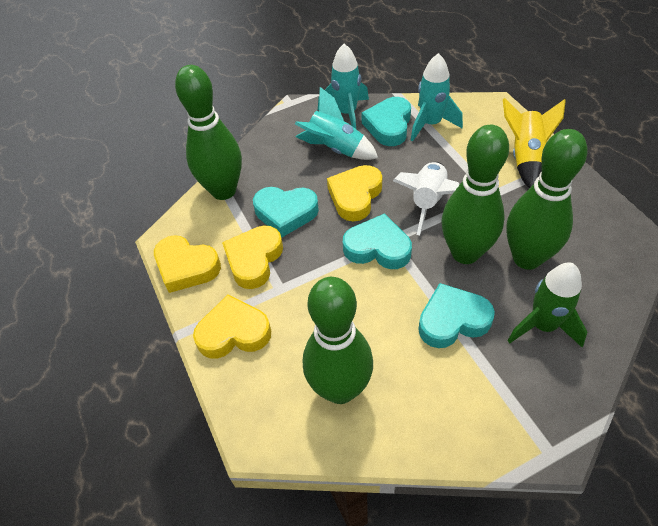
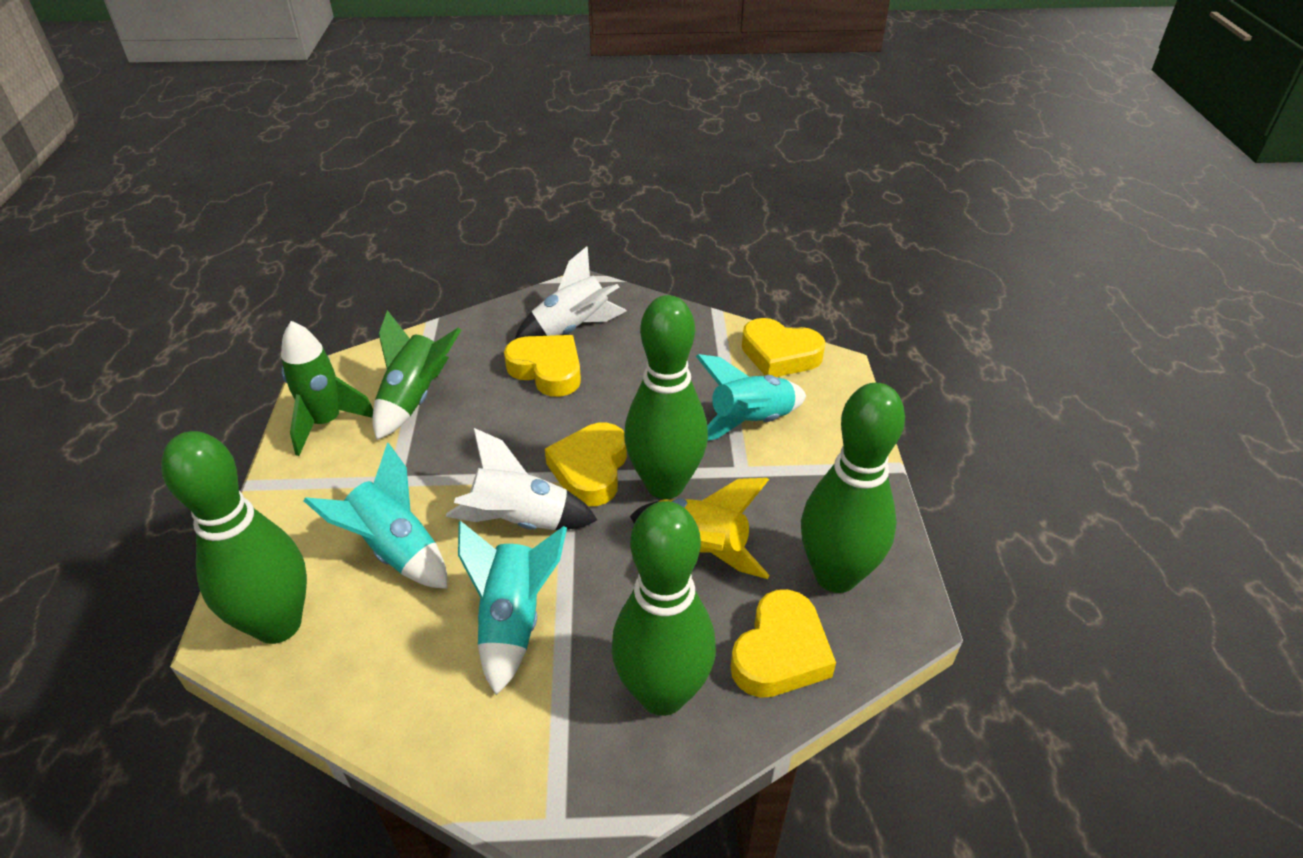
green rocket: 1 -> 2
turquoise heart: 4 -> 0
white rocket: 1 -> 2

